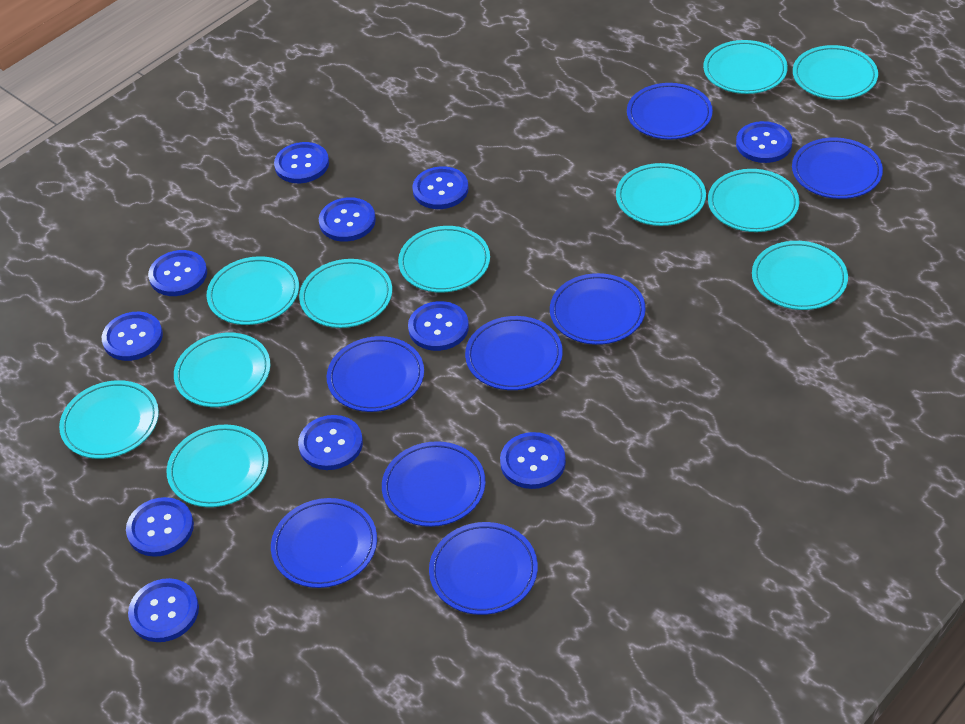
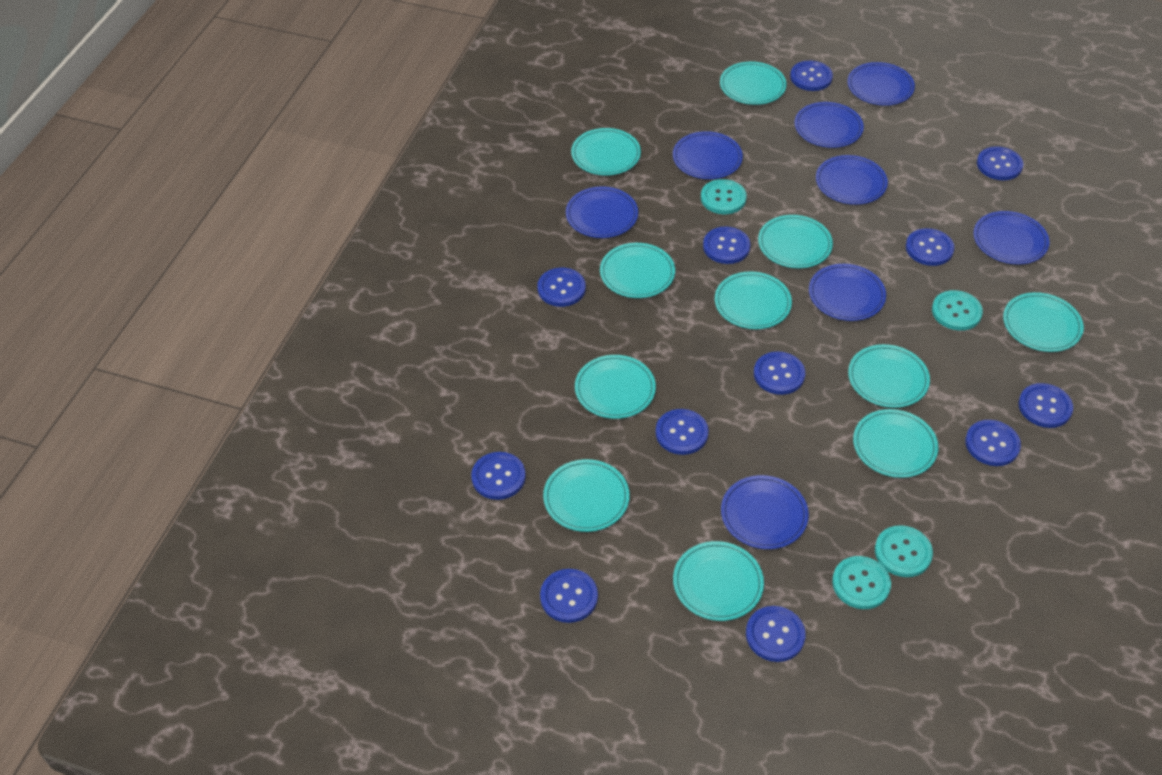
blue button: 11 -> 12
turquoise button: 0 -> 4

